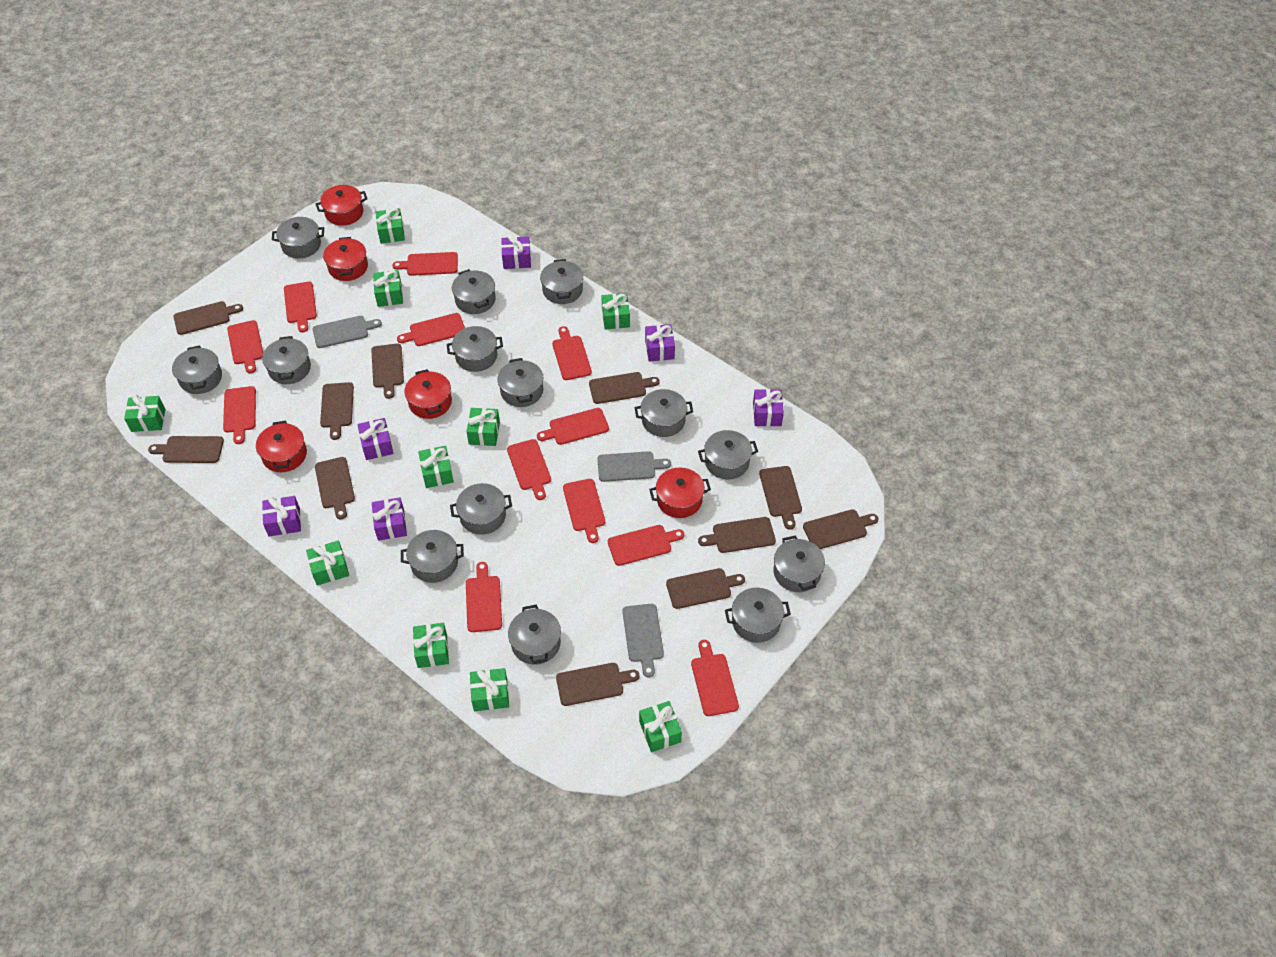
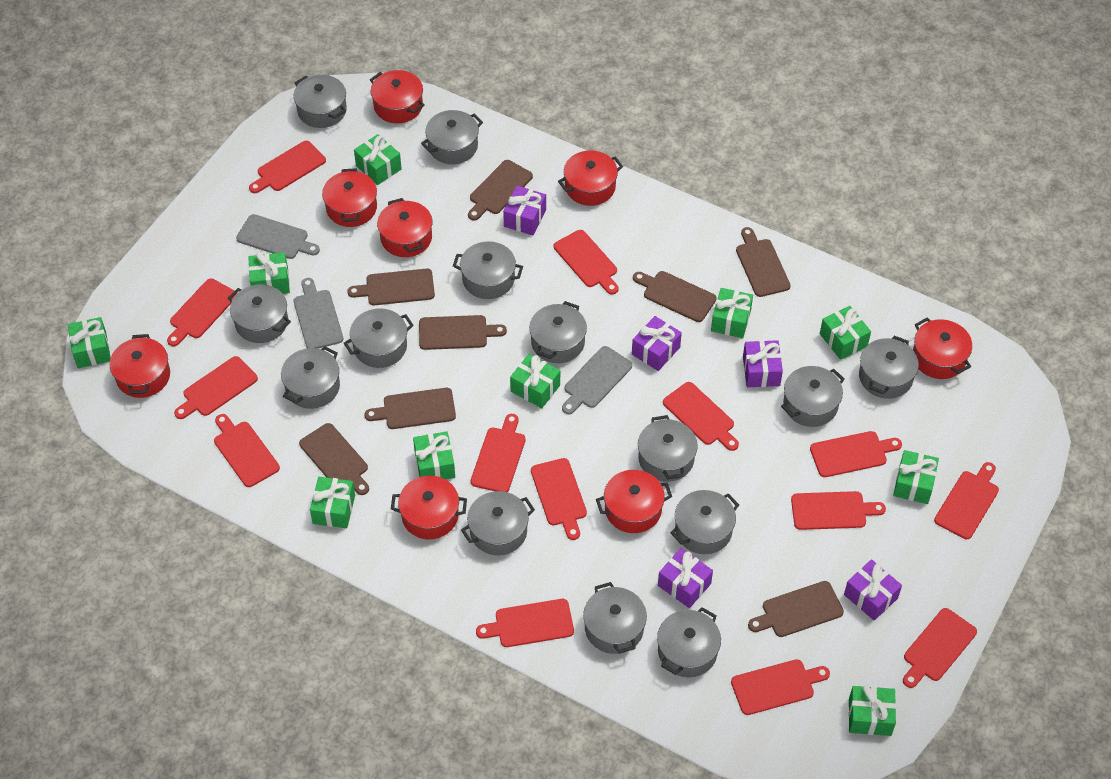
brown cutting board: 11 -> 8
purple gift: 6 -> 5
red cutting board: 12 -> 14
red pot: 5 -> 8

